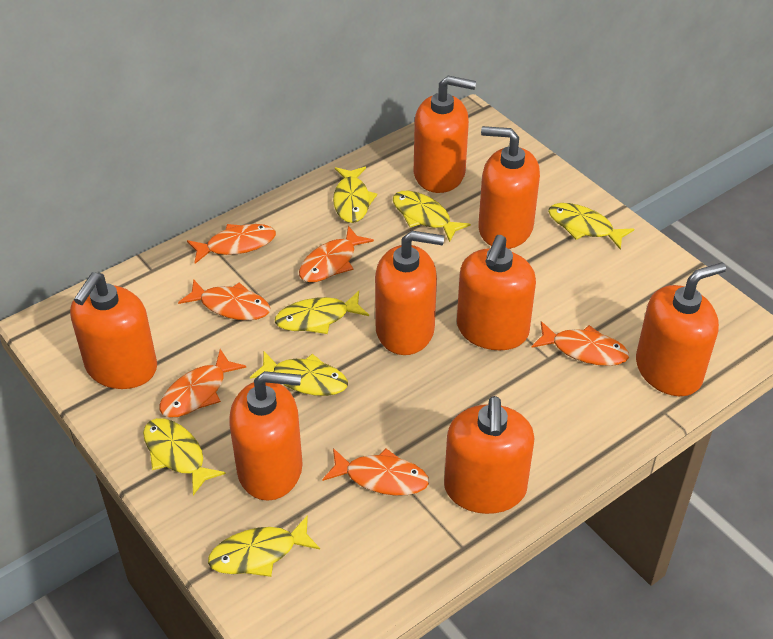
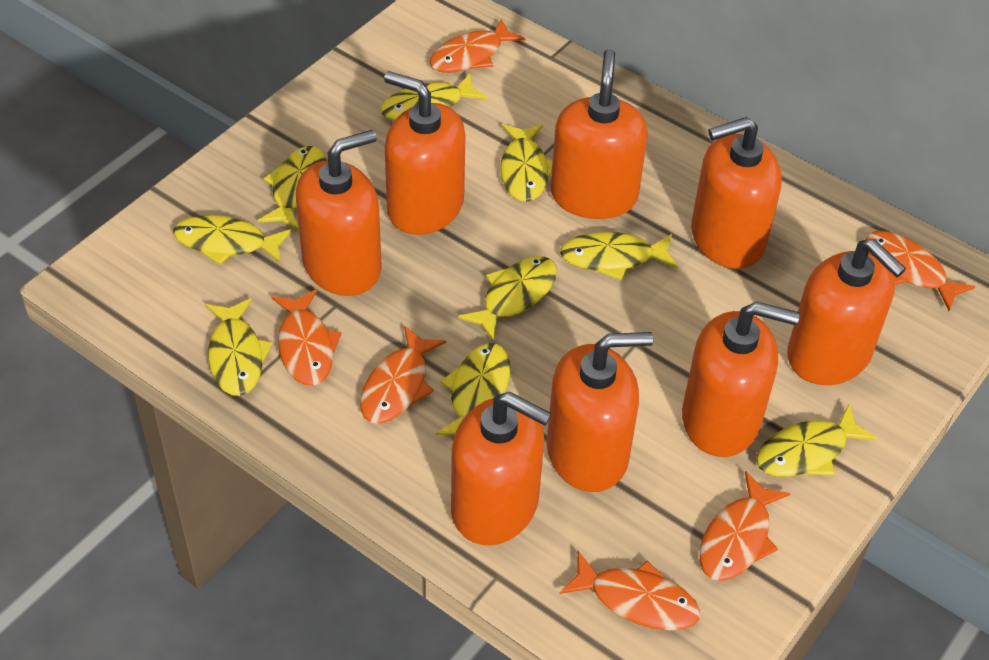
yellow fish: 7 -> 9

